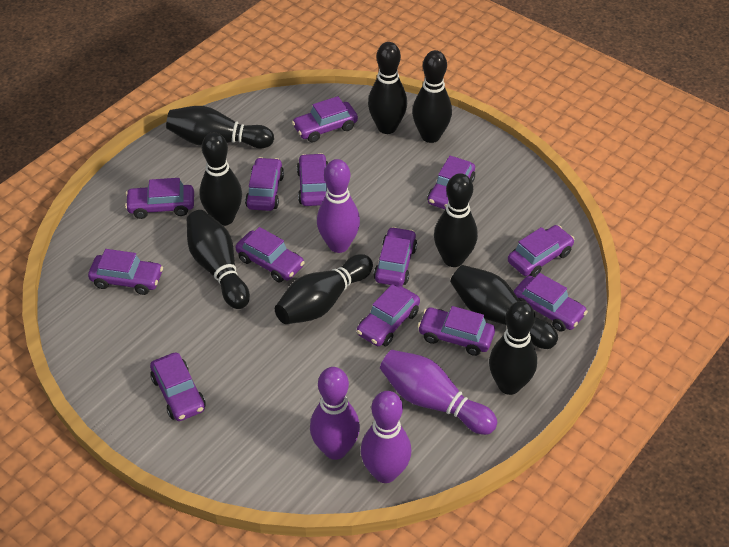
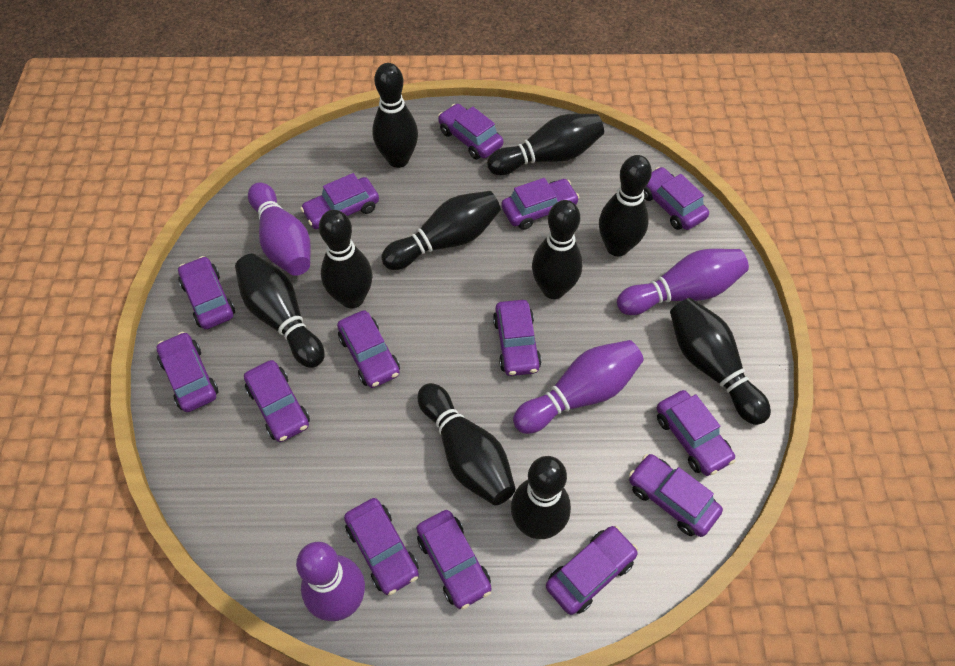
black bowling pin: 9 -> 10
purple car: 13 -> 14

